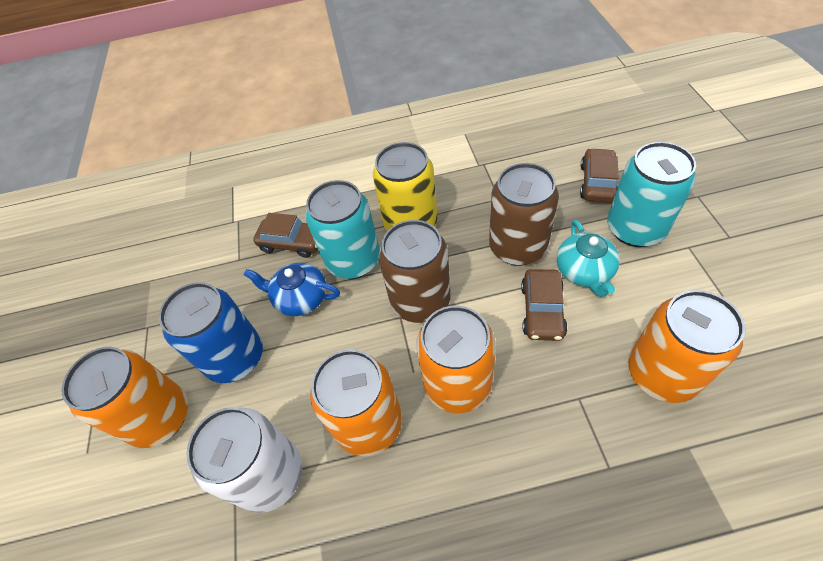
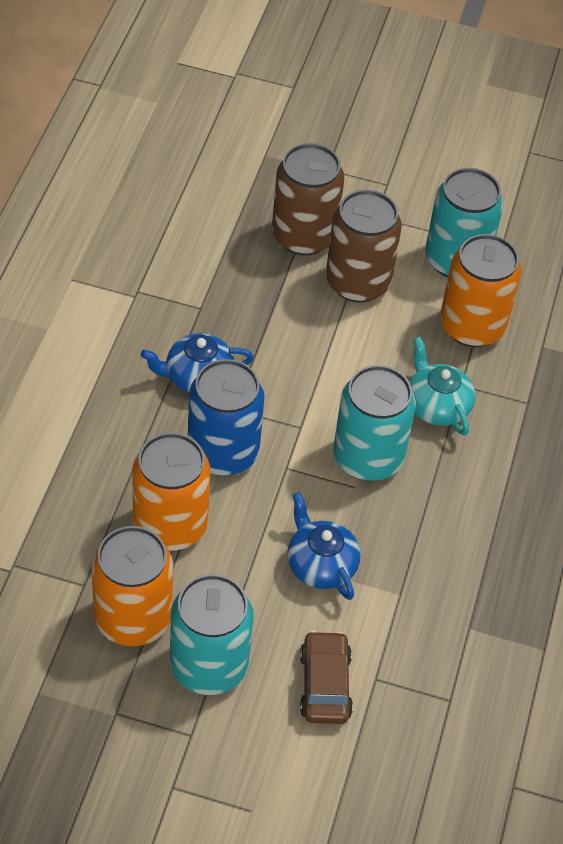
blue teapot: 1 -> 2
brown car: 3 -> 1
orange can: 4 -> 3
turquoise can: 2 -> 3
white can: 1 -> 0
yellow can: 1 -> 0

